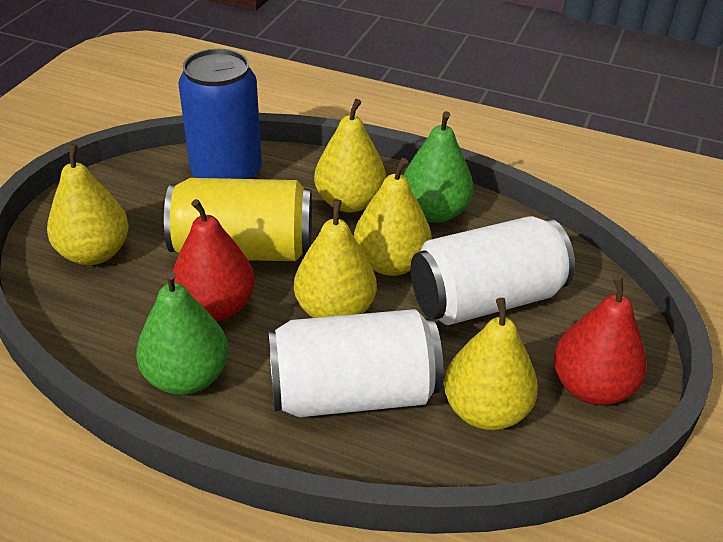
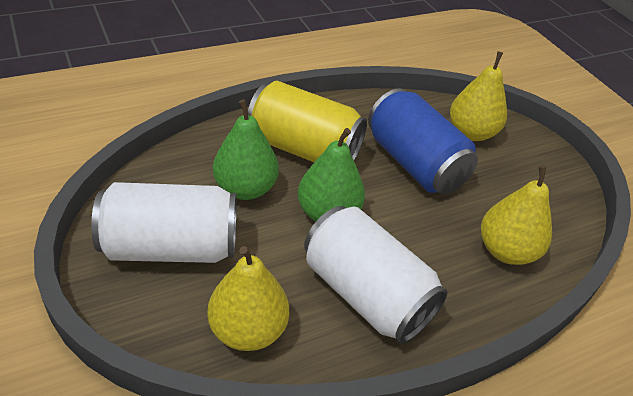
red pear: 2 -> 0
yellow pear: 5 -> 3

